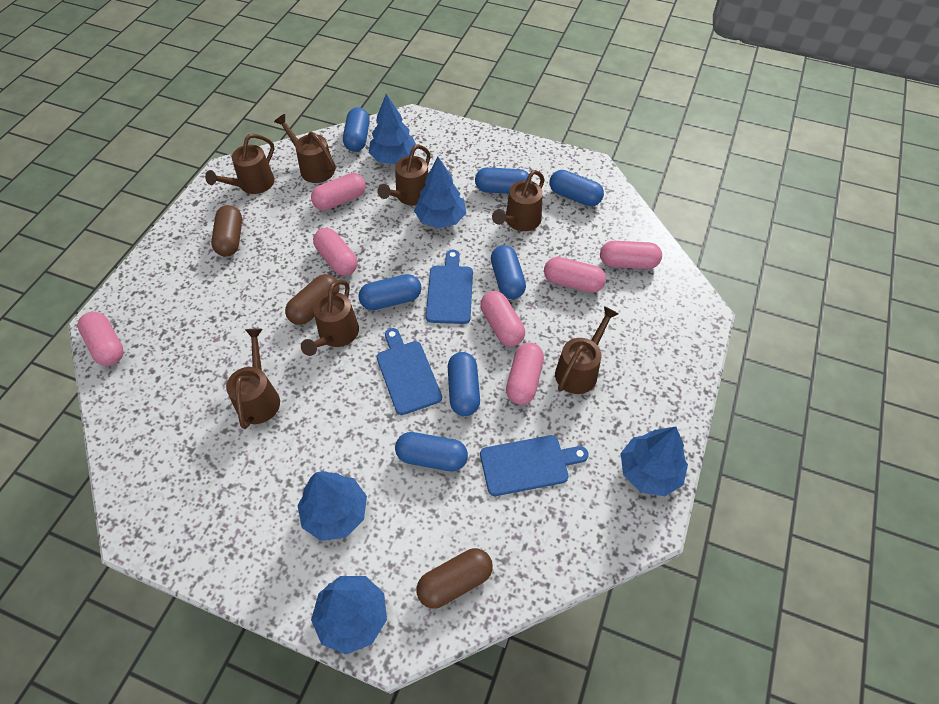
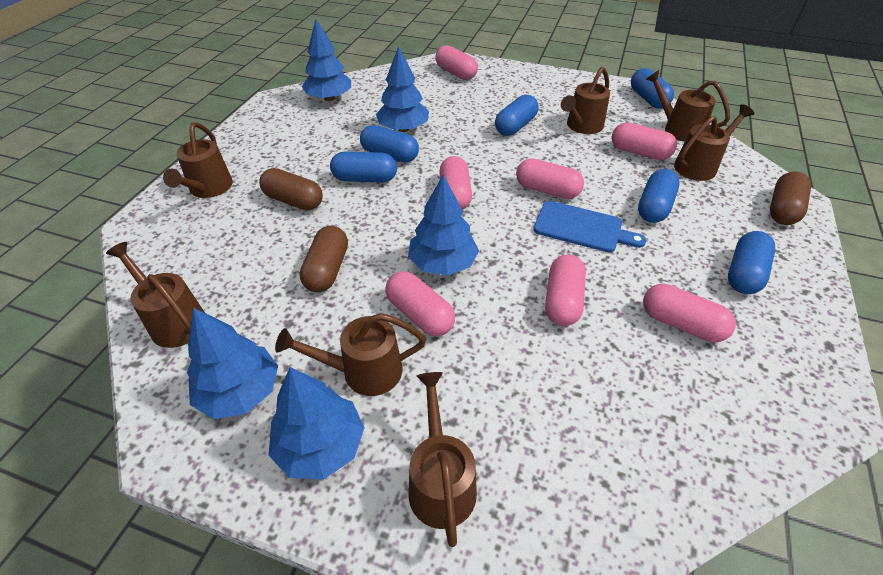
blue capsule: 7 -> 6
blue cutting board: 3 -> 1

